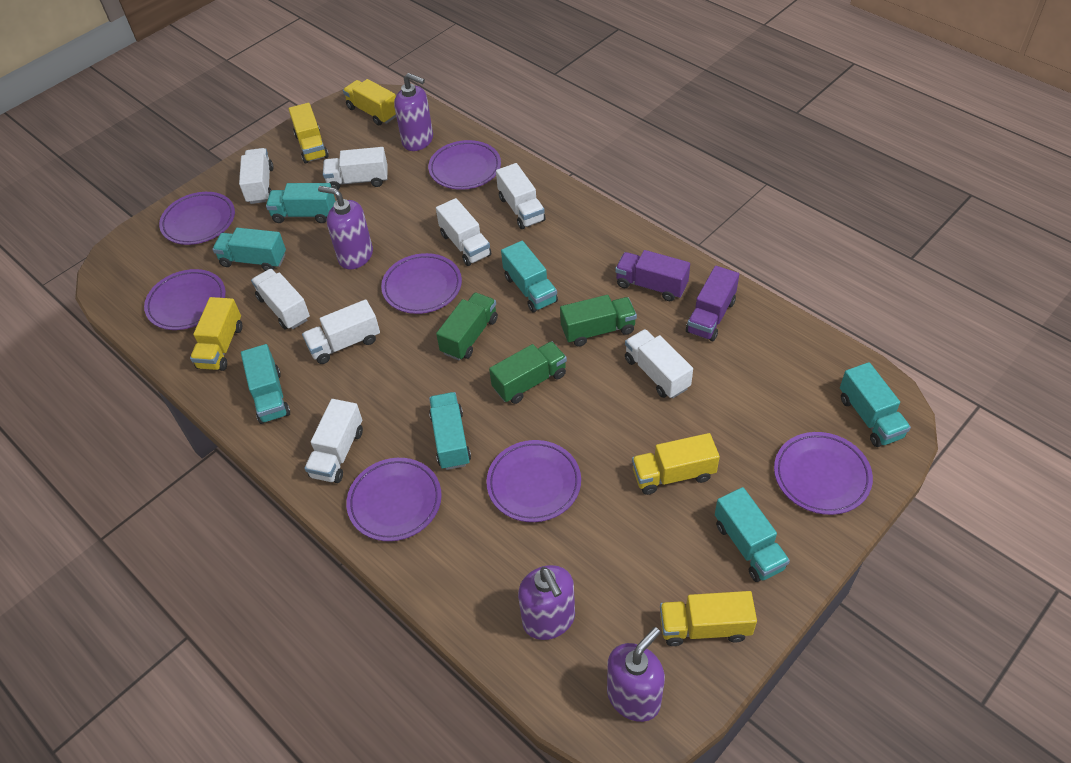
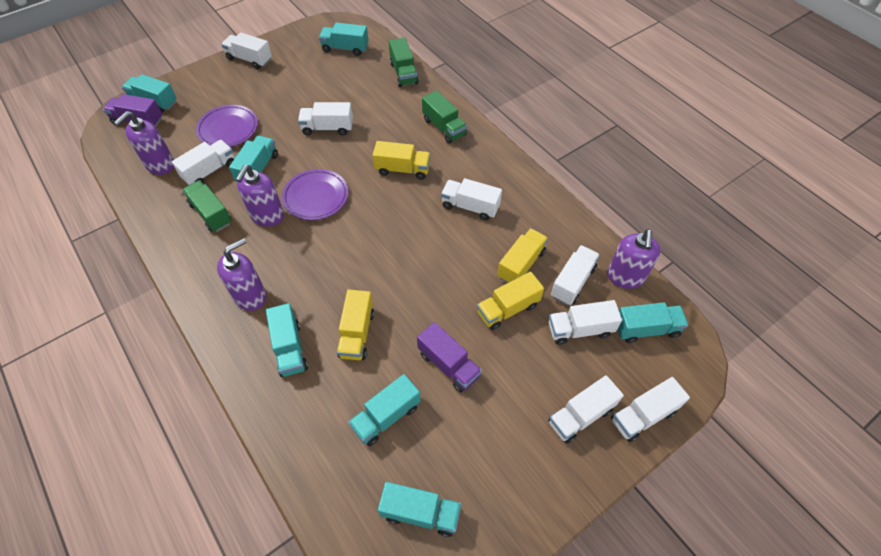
purple plate: 7 -> 2
yellow truck: 5 -> 4

